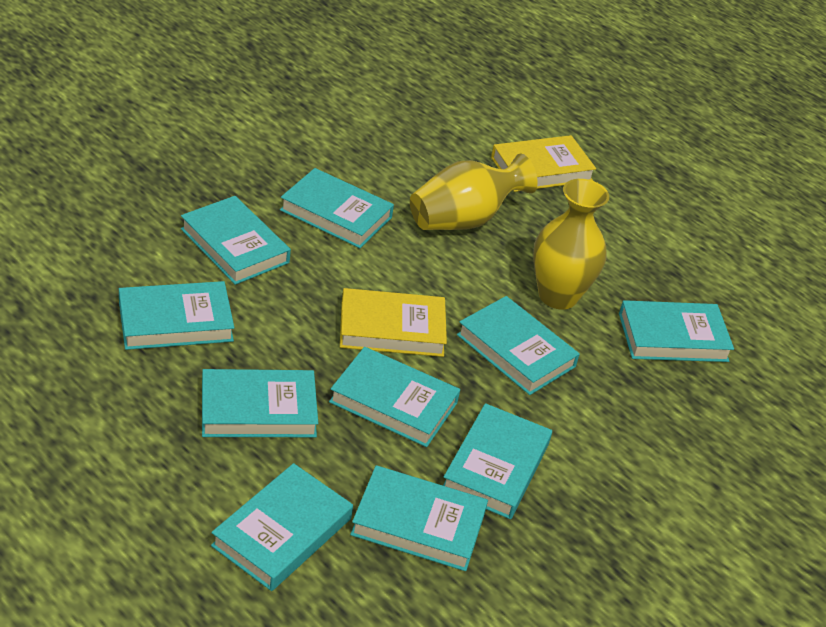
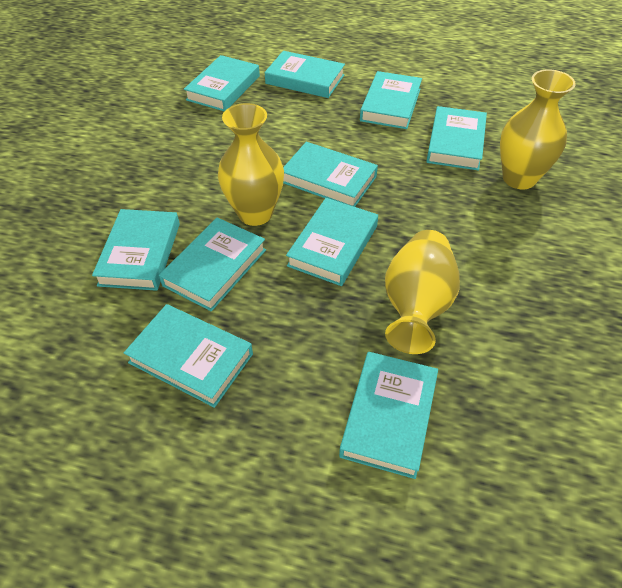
yellow book: 2 -> 0
yellow vase: 2 -> 3

